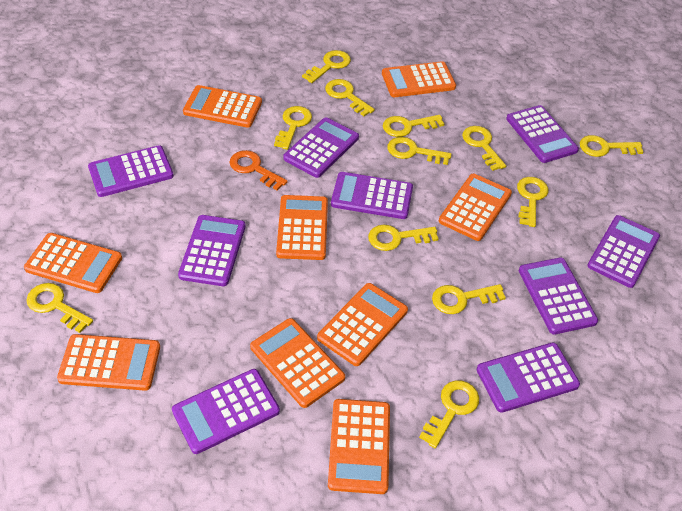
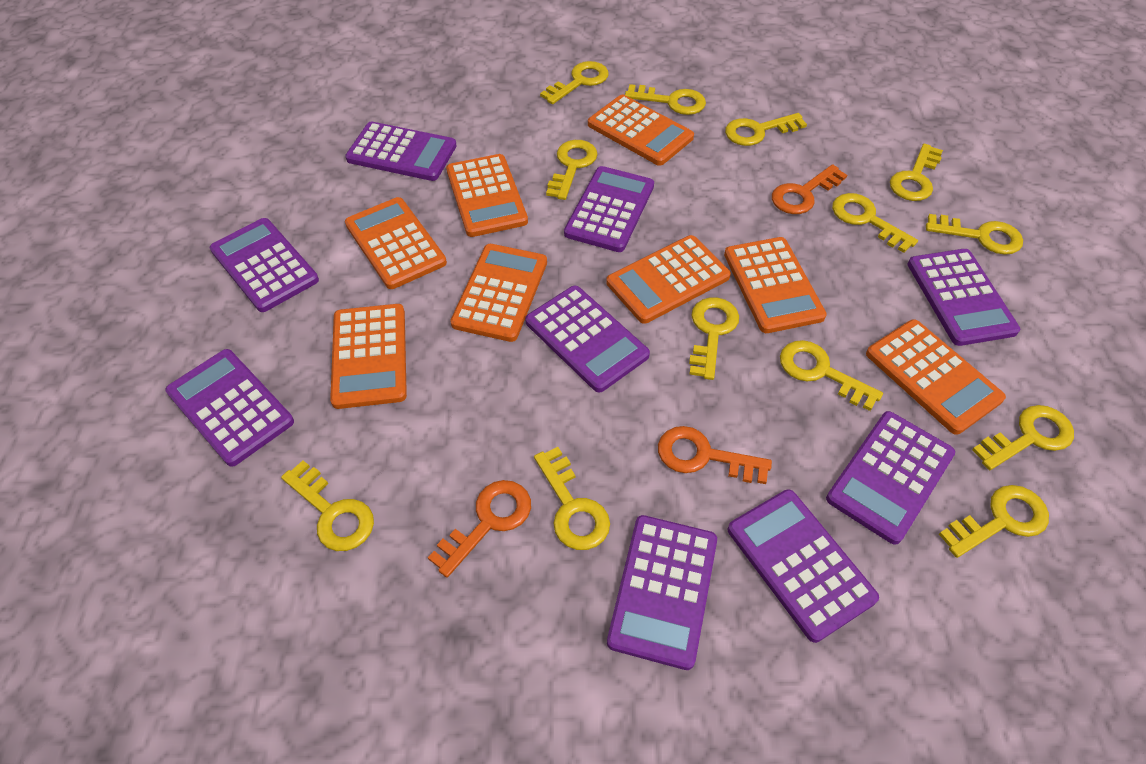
orange calculator: 9 -> 8
orange key: 1 -> 3
yellow key: 12 -> 13

